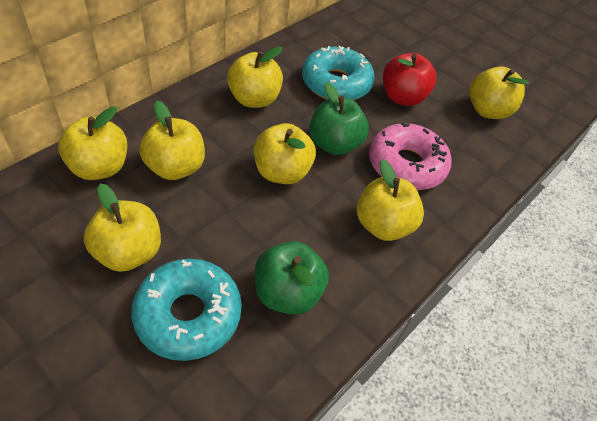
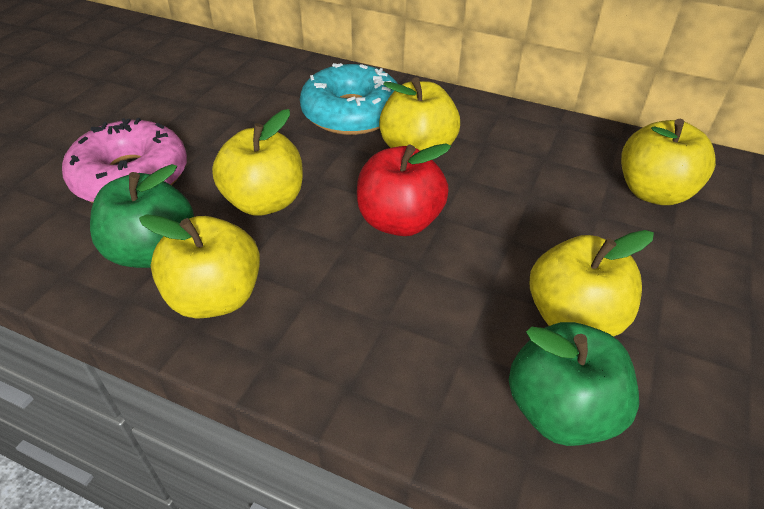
turquoise donut: 2 -> 1
yellow apple: 7 -> 5

